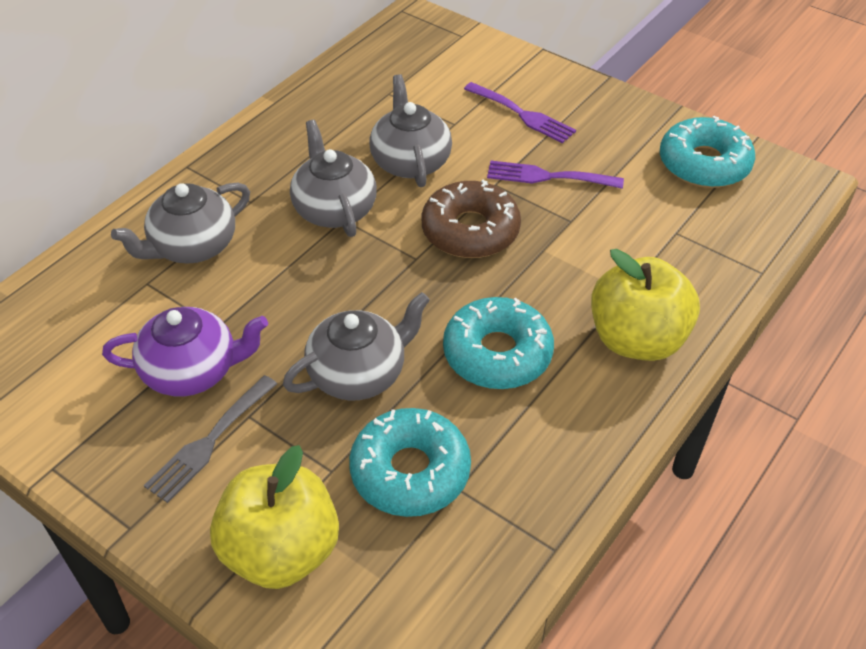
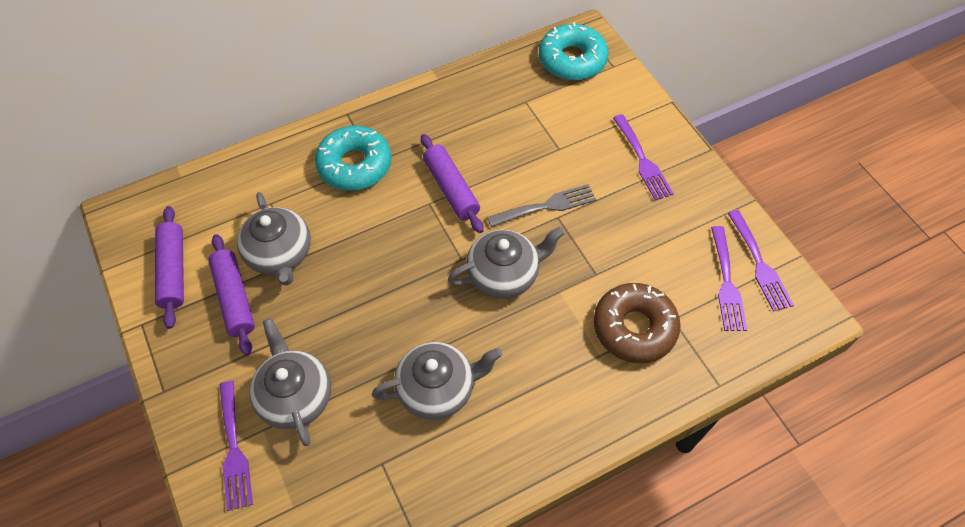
purple fork: 2 -> 4
purple rolling pin: 0 -> 3
purple teapot: 1 -> 0
turquoise donut: 3 -> 2
yellow apple: 2 -> 0

